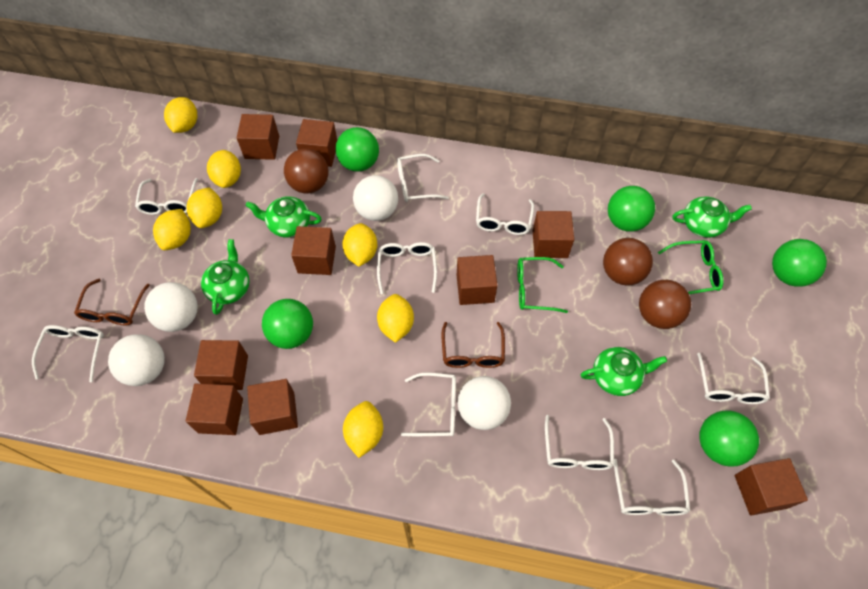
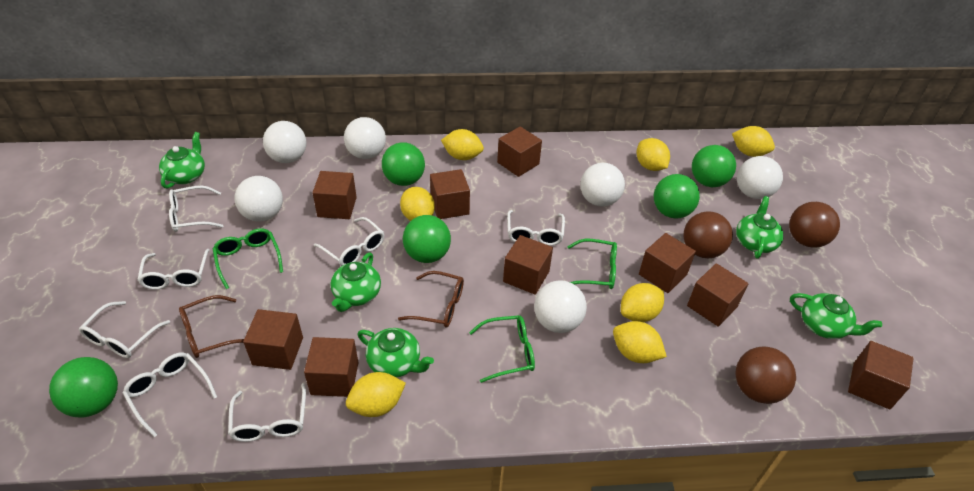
green glasses: 2 -> 3
green teapot: 4 -> 5
white ball: 4 -> 6
white glasses: 9 -> 7

